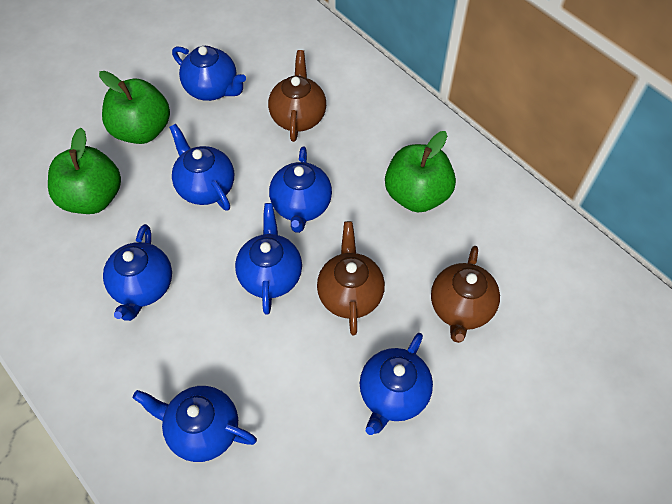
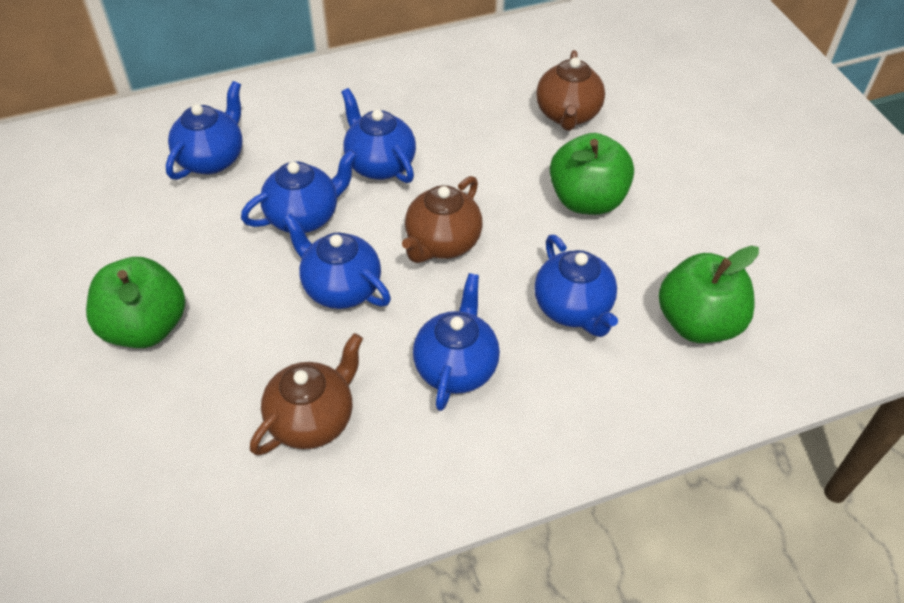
blue teapot: 7 -> 6

